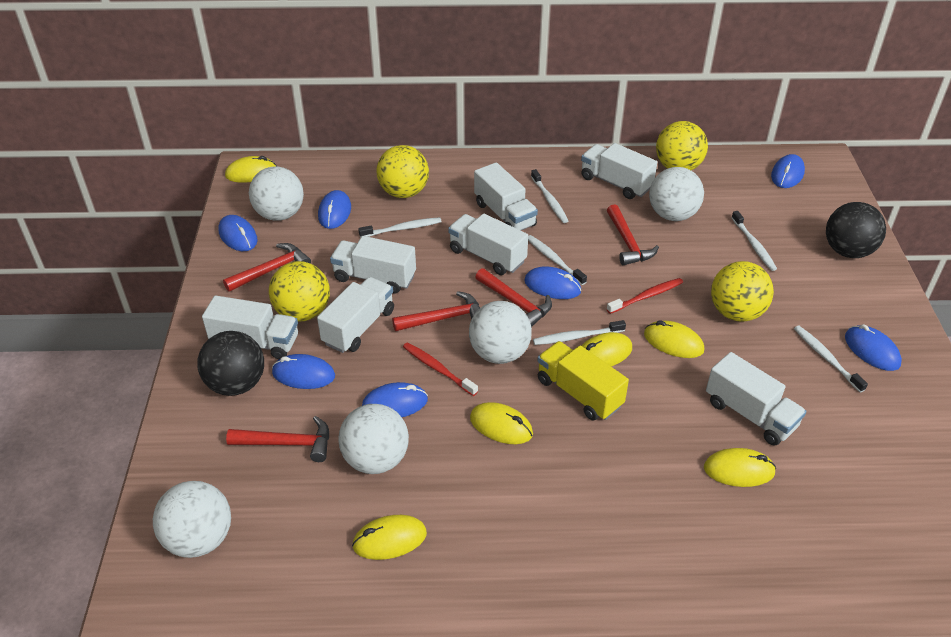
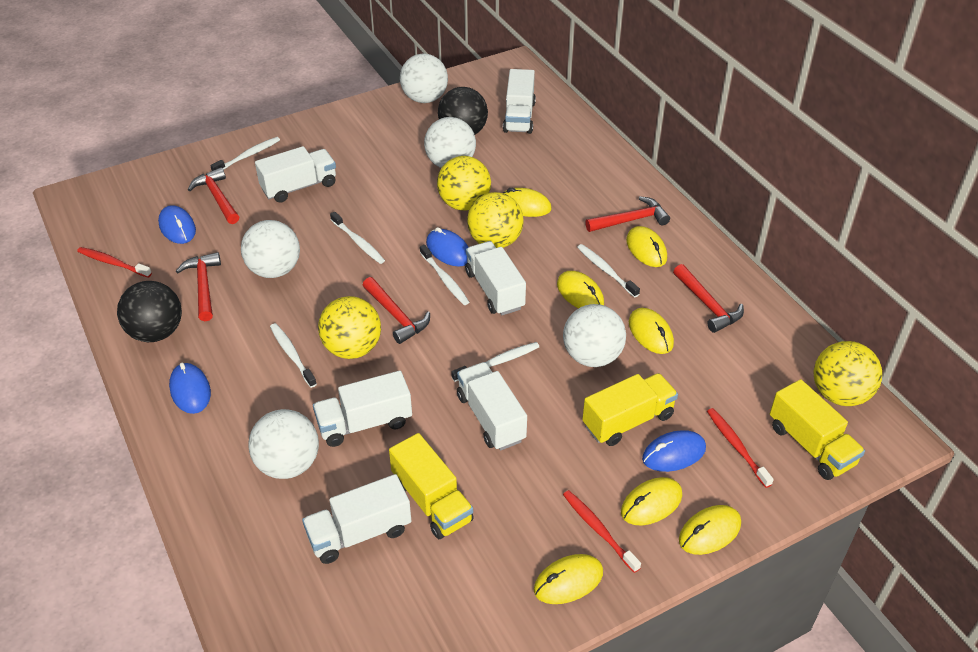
blue mouse: 7 -> 4
red toothbrush: 2 -> 3
white truck: 7 -> 6
yellow mouse: 6 -> 7
yellow truck: 1 -> 3

